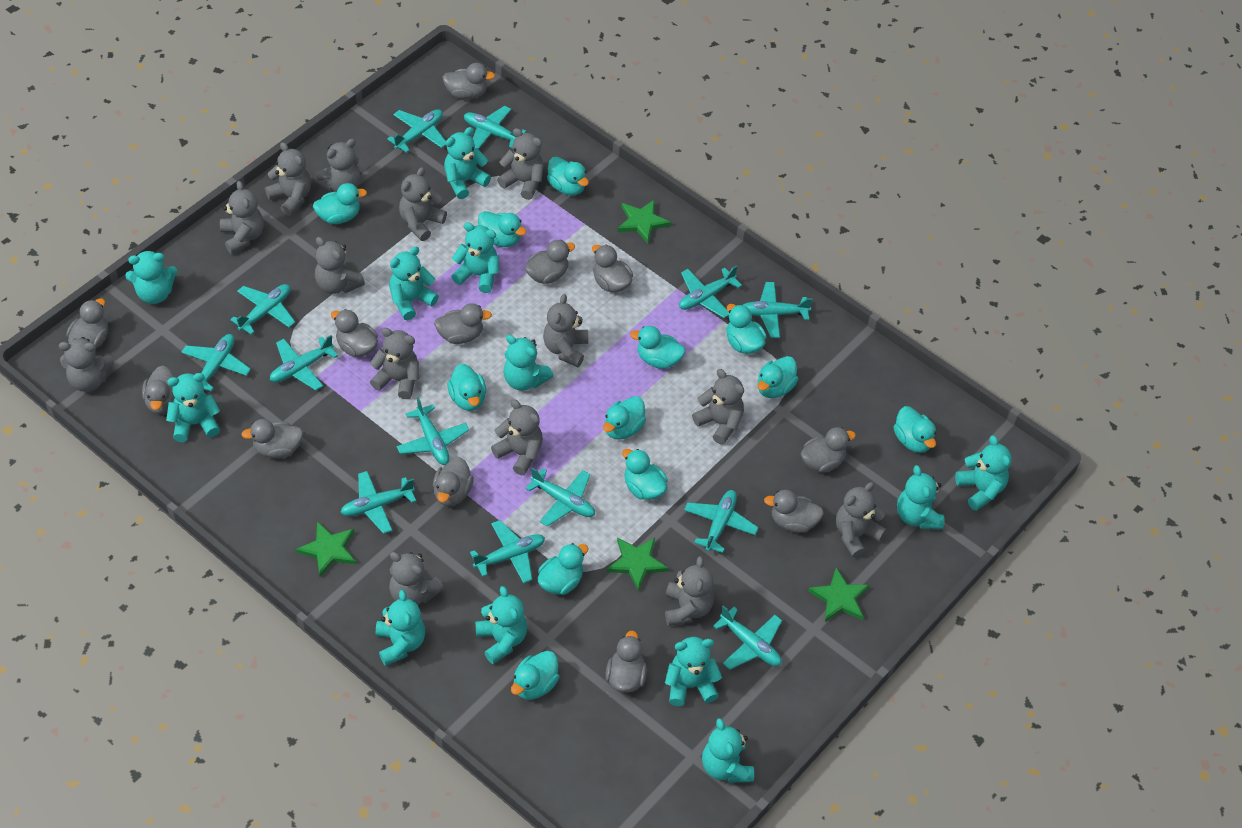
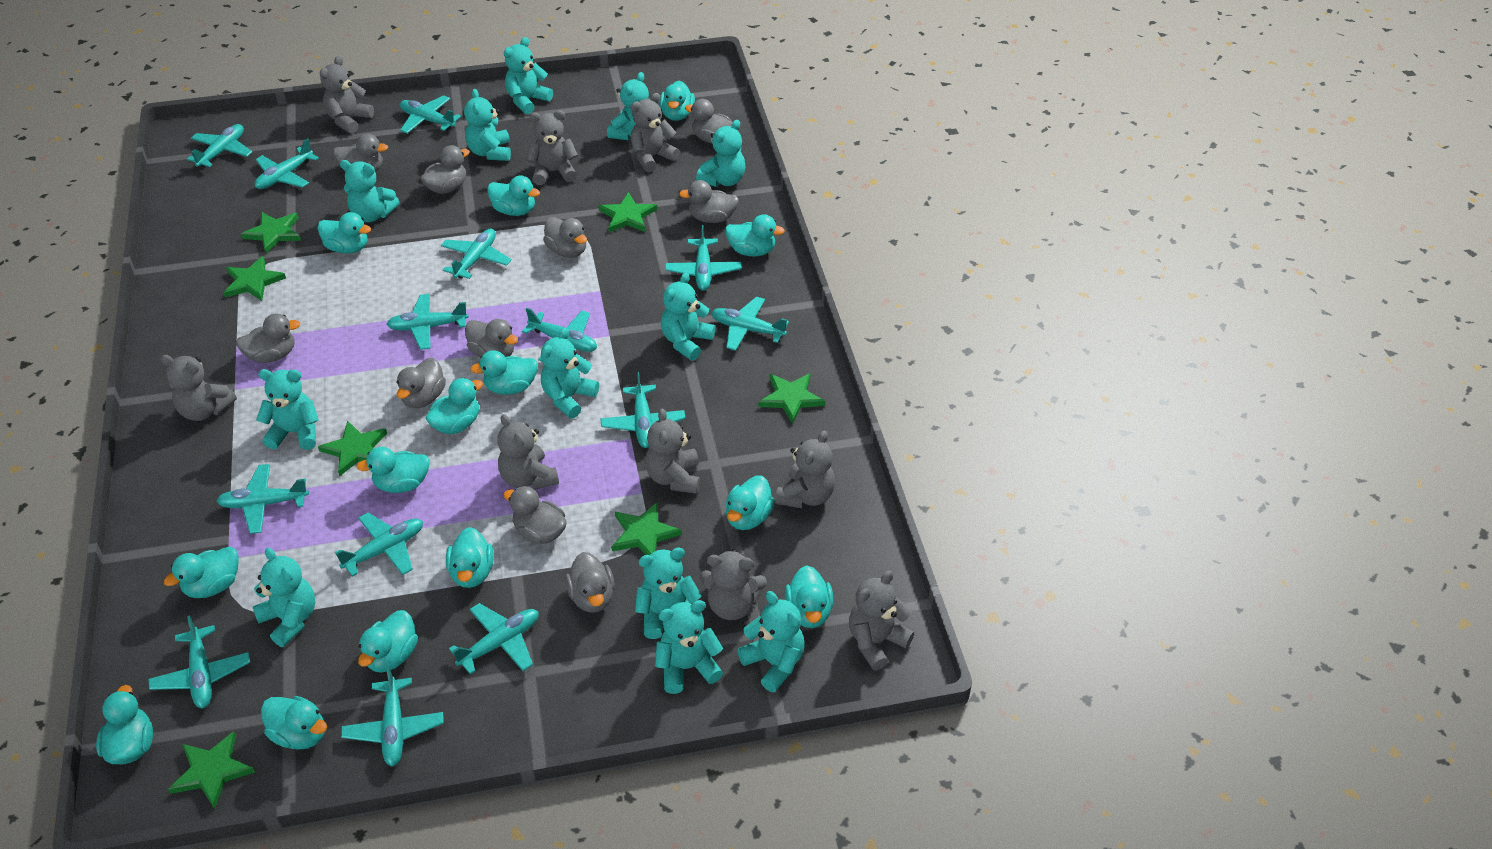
green star: 4 -> 7
grey duck: 12 -> 10
grey teddy bear: 14 -> 9
turquoise duck: 12 -> 14
turquoise plane: 13 -> 14

